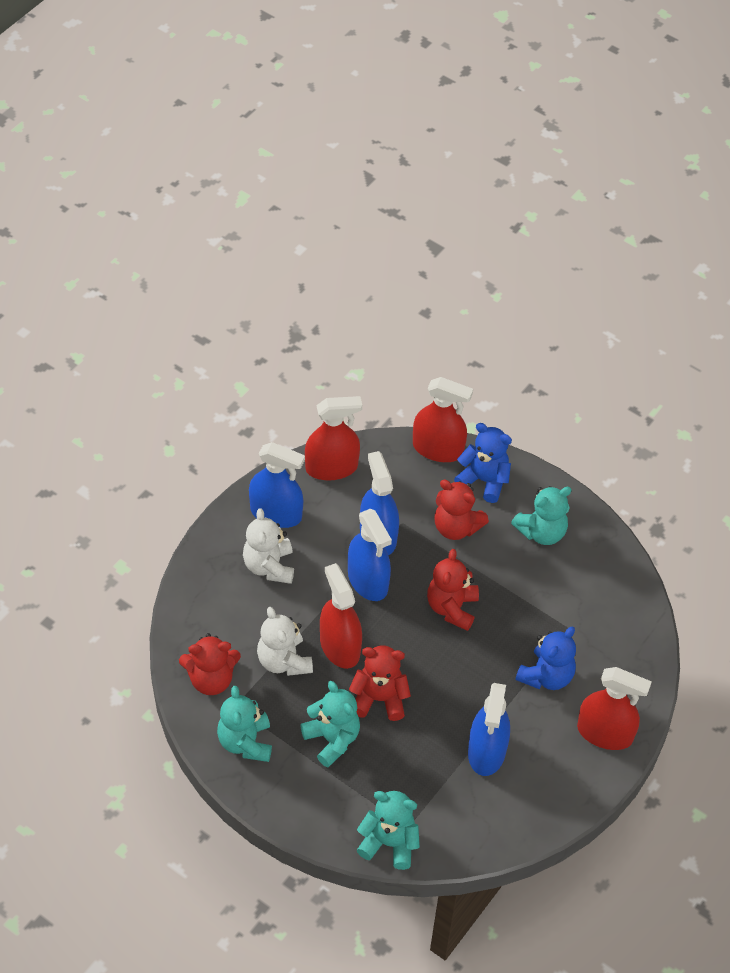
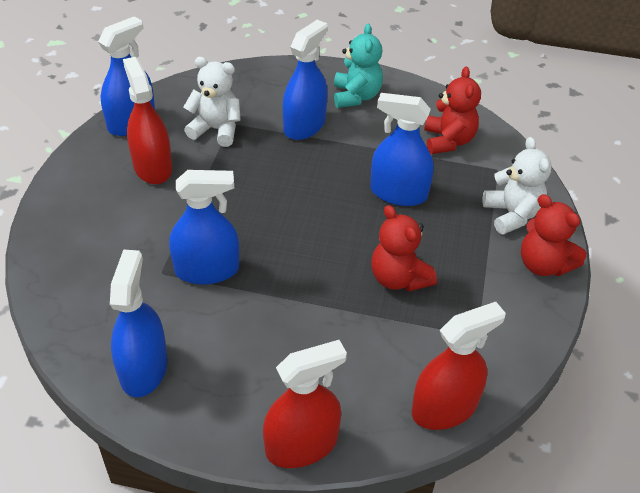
blue spray bottle: 4 -> 5
blue teddy bear: 2 -> 0
red spray bottle: 4 -> 3
red teddy bear: 4 -> 3
turquoise teddy bear: 4 -> 1

